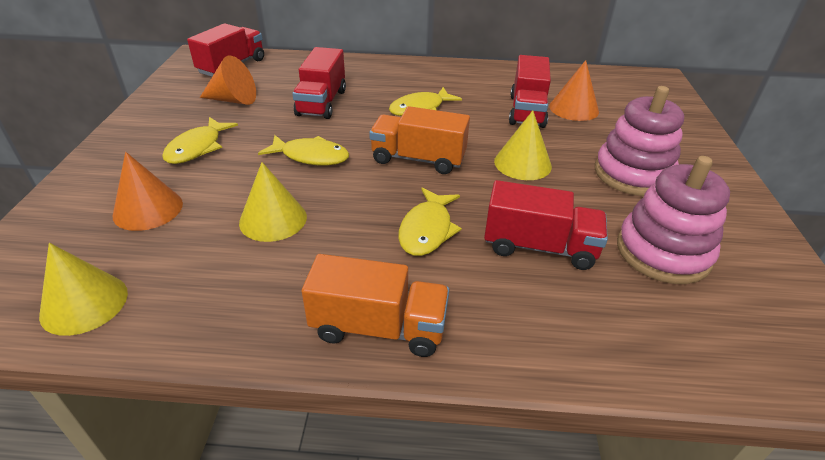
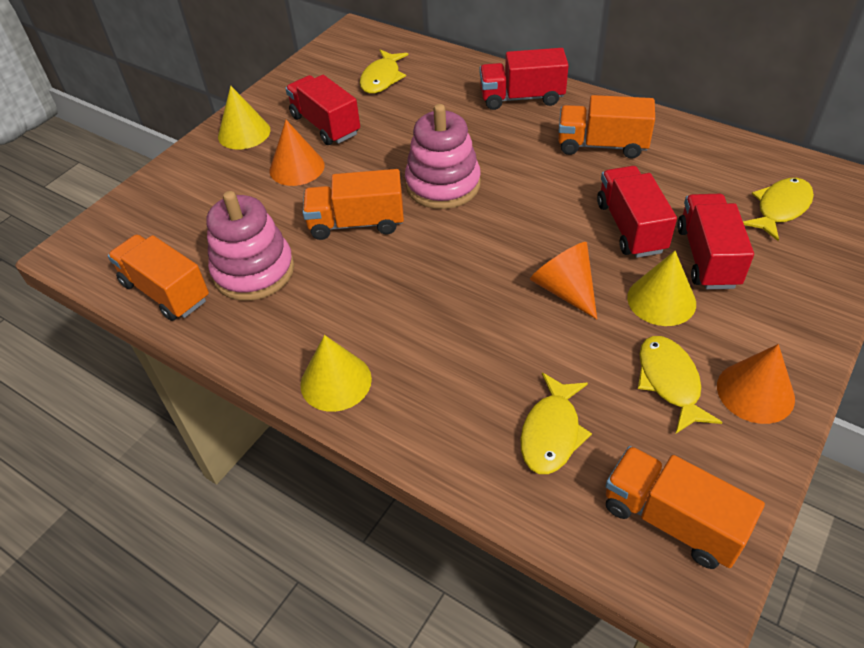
orange truck: 2 -> 4

